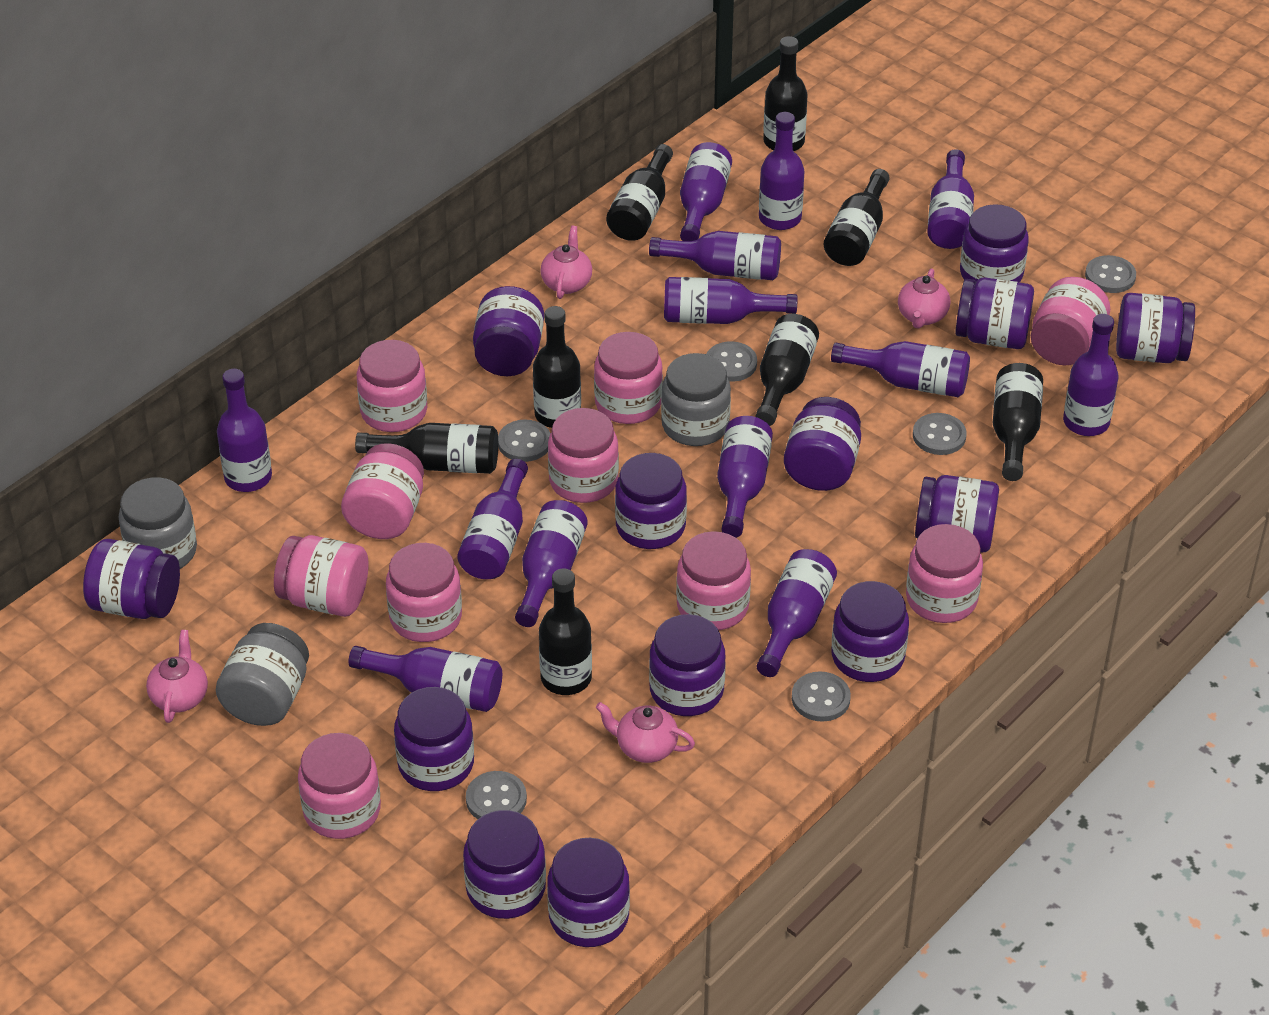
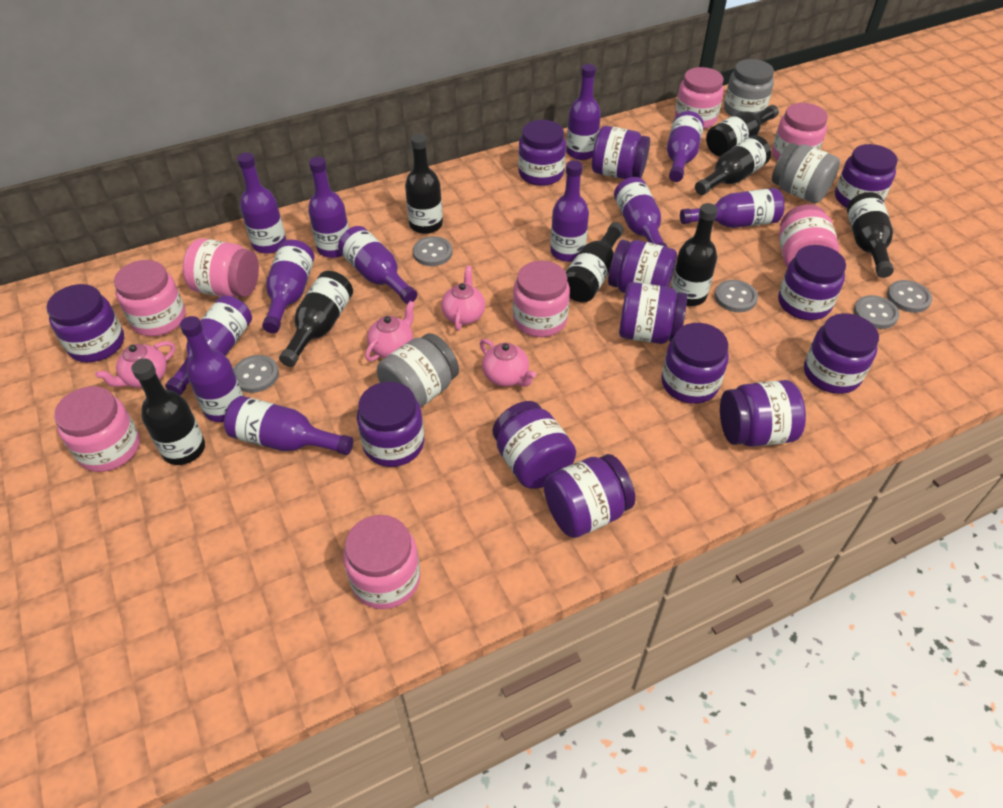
grey button: 6 -> 5
pink jar: 10 -> 8
purple bottle: 13 -> 12

